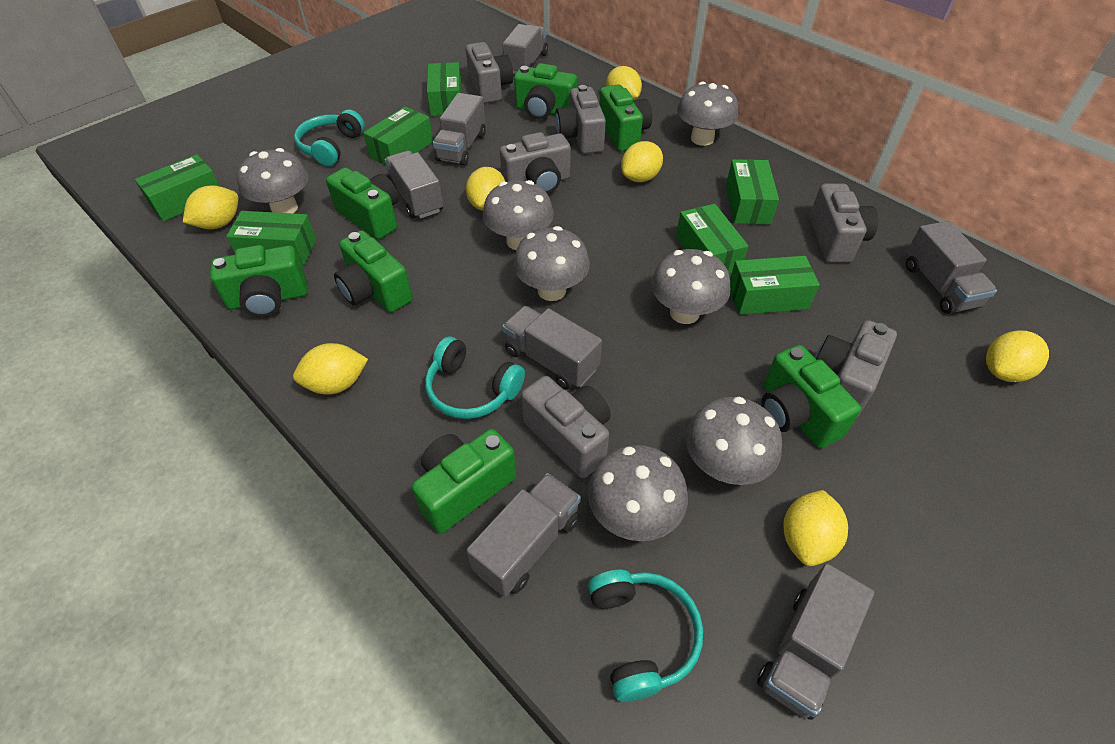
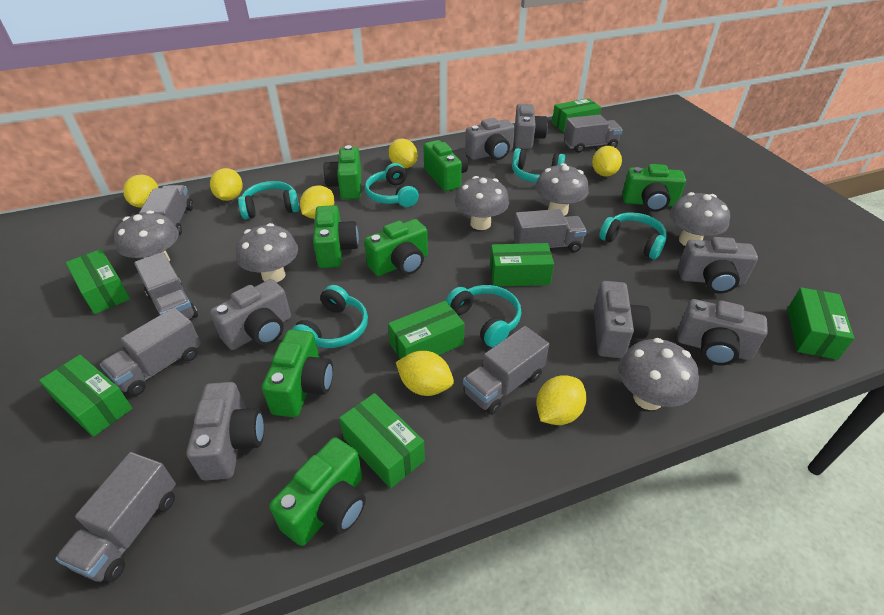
grey camera: 6 -> 7
grey mushroom: 7 -> 6
turquoise headphones: 3 -> 6

